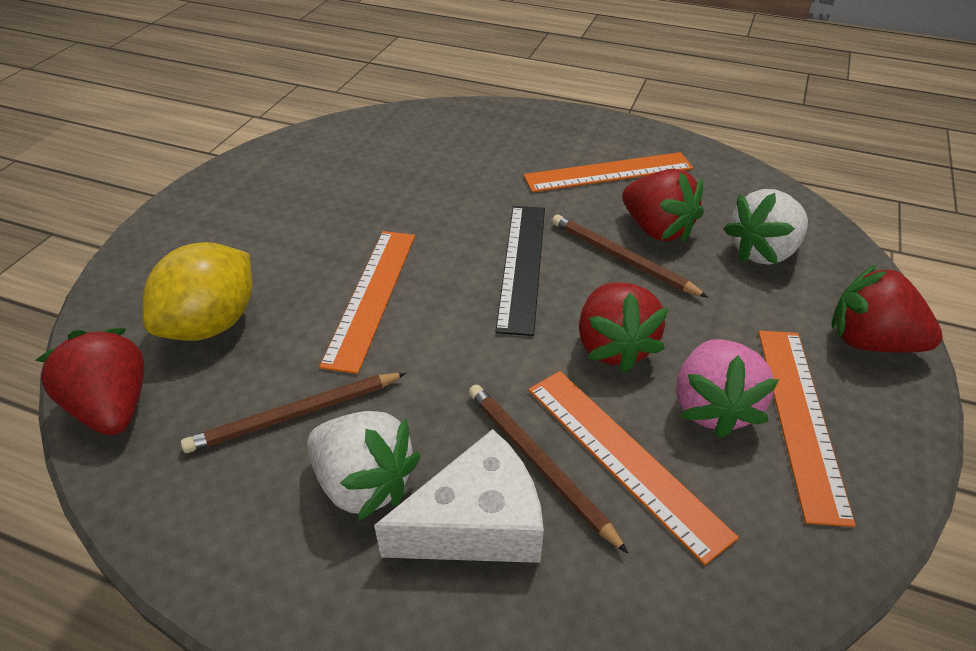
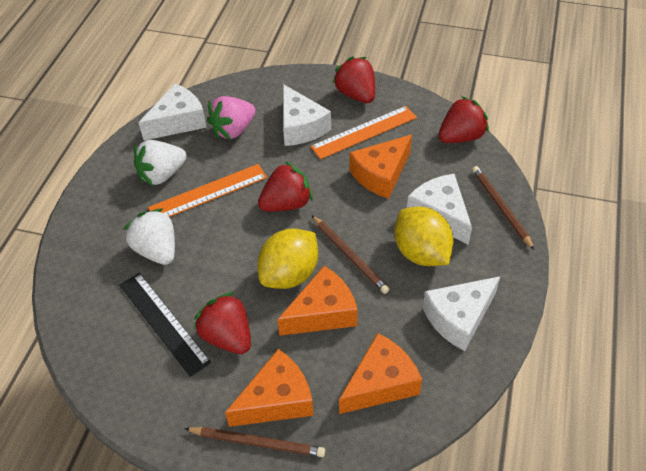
orange cheese: 0 -> 4
orange ruler: 4 -> 2
white cheese: 1 -> 4
yellow lemon: 1 -> 2

